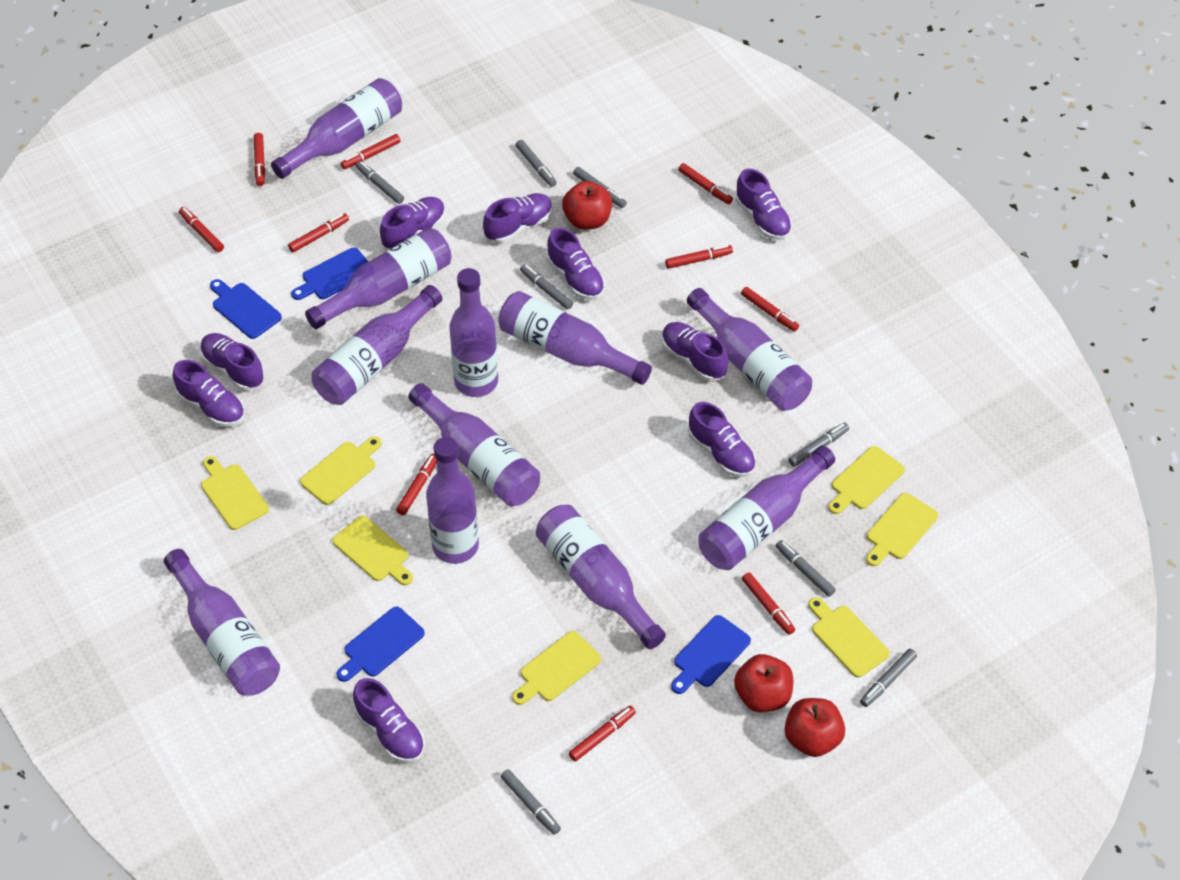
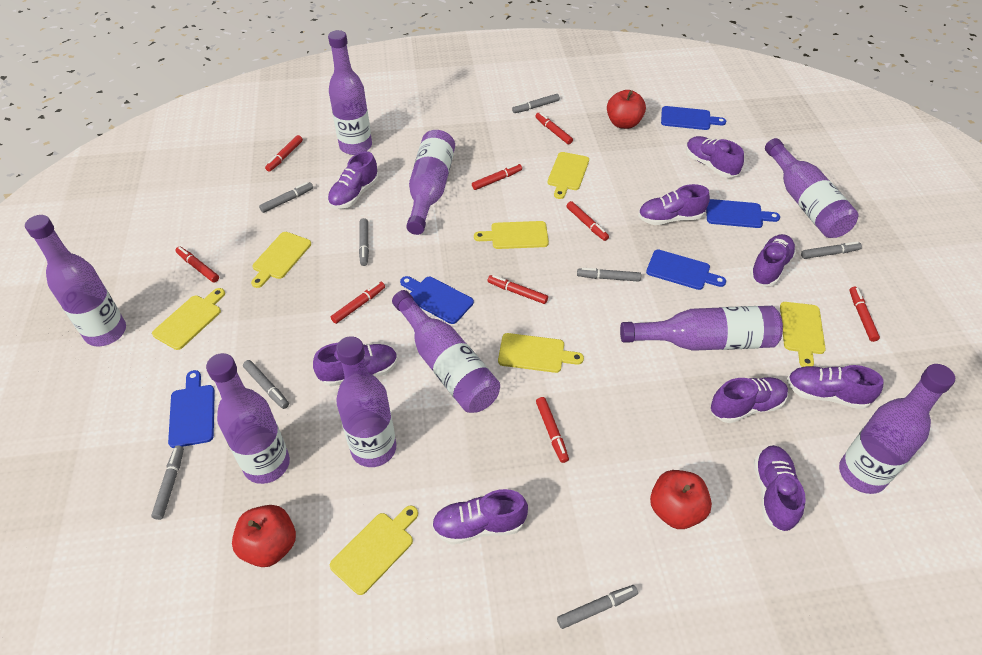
blue cutting board: 4 -> 5
purple bottle: 11 -> 9
red marker: 10 -> 9

